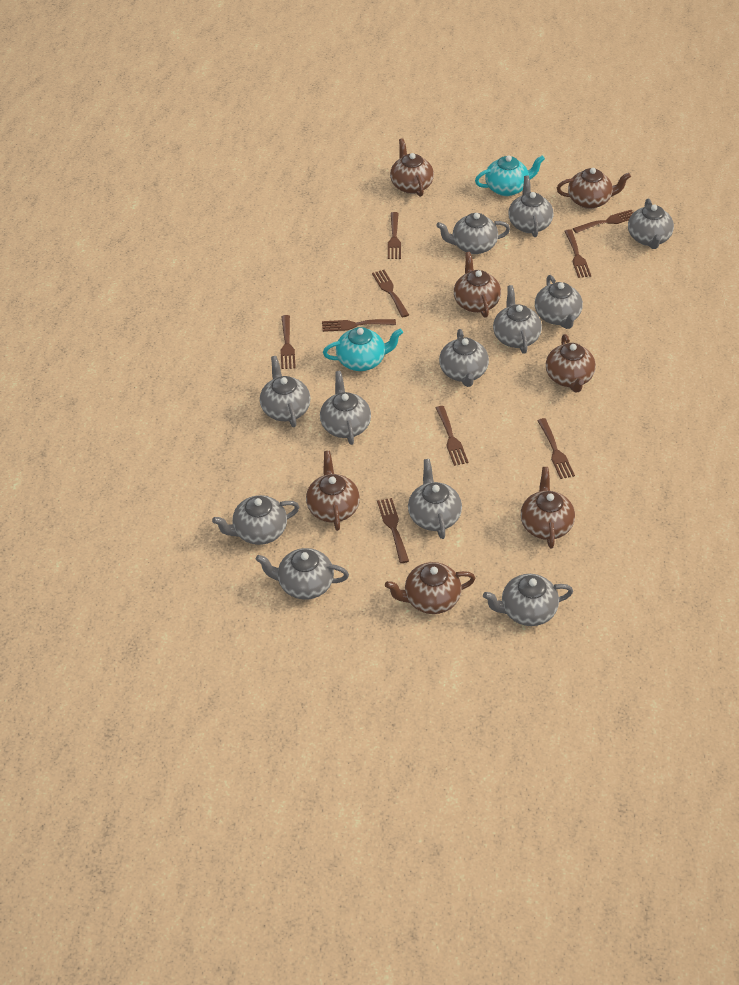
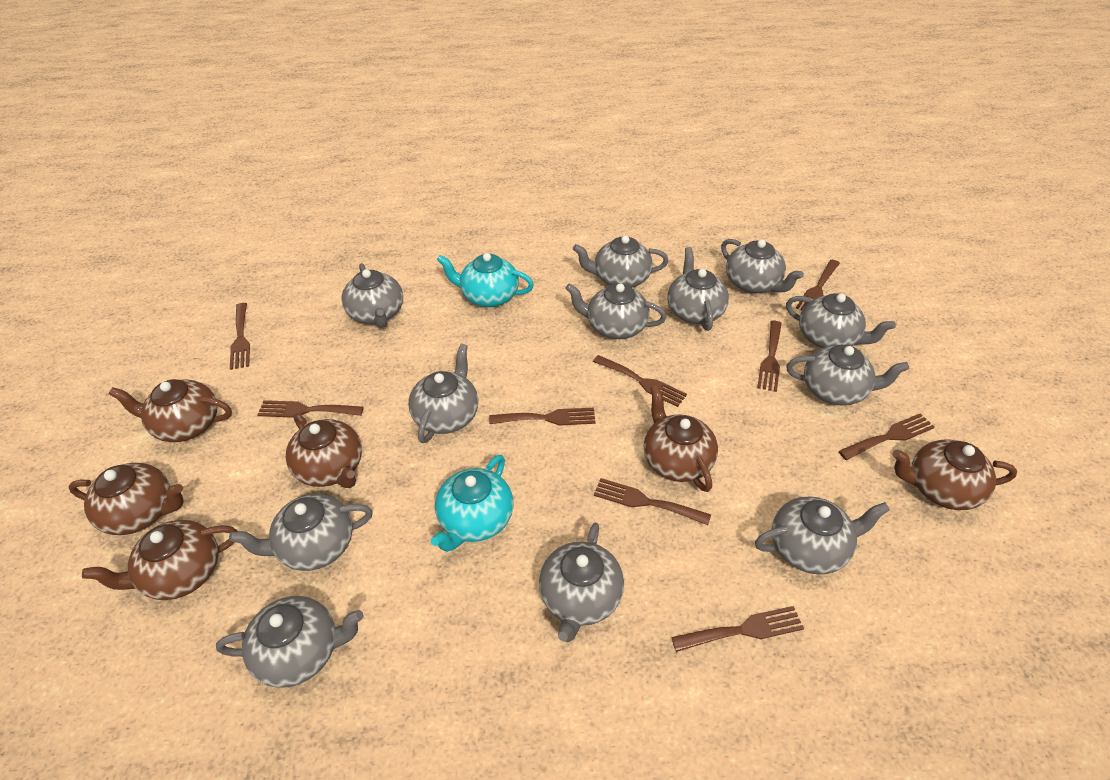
brown teapot: 7 -> 6

